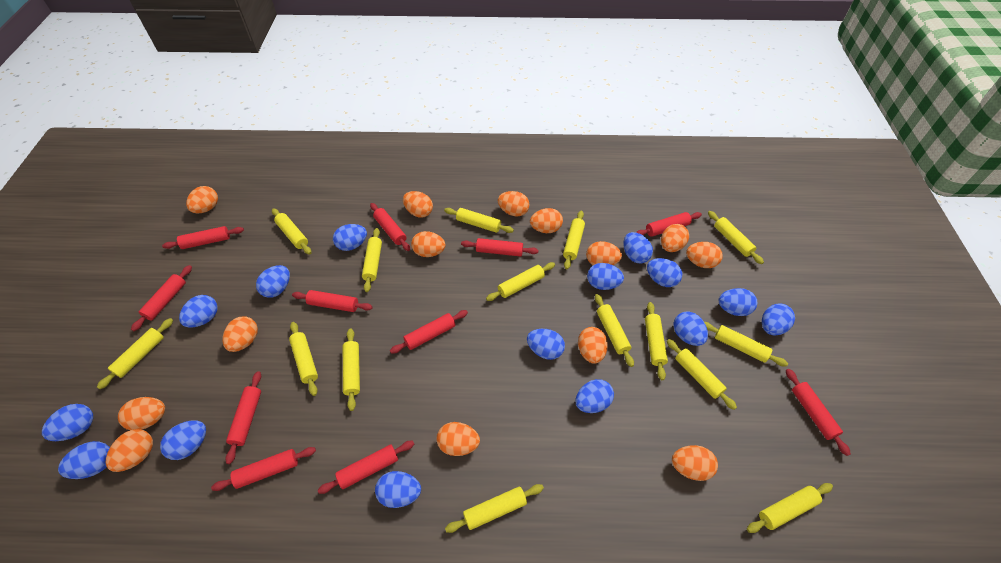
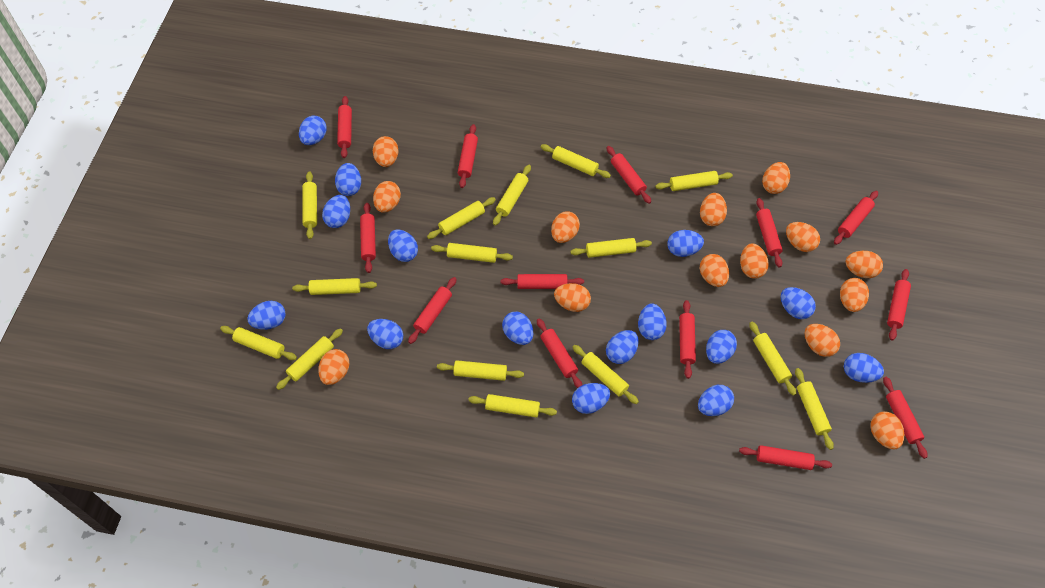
red rolling pin: 11 -> 13

